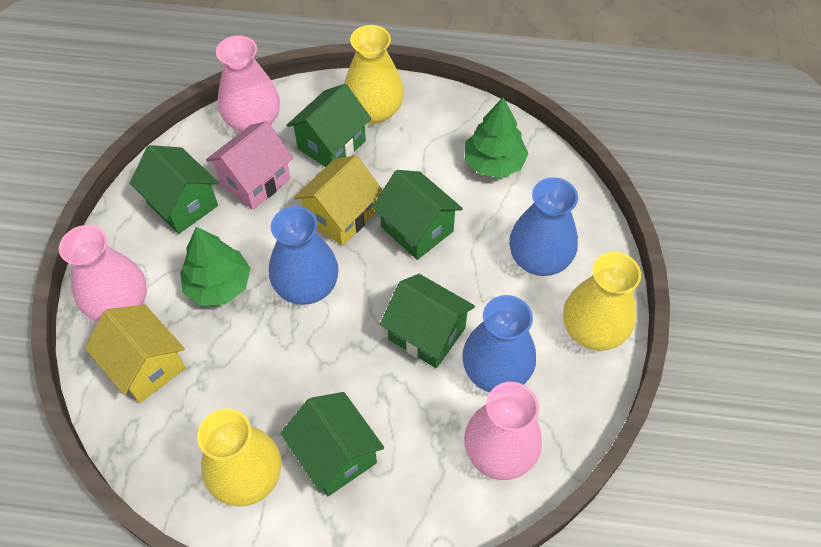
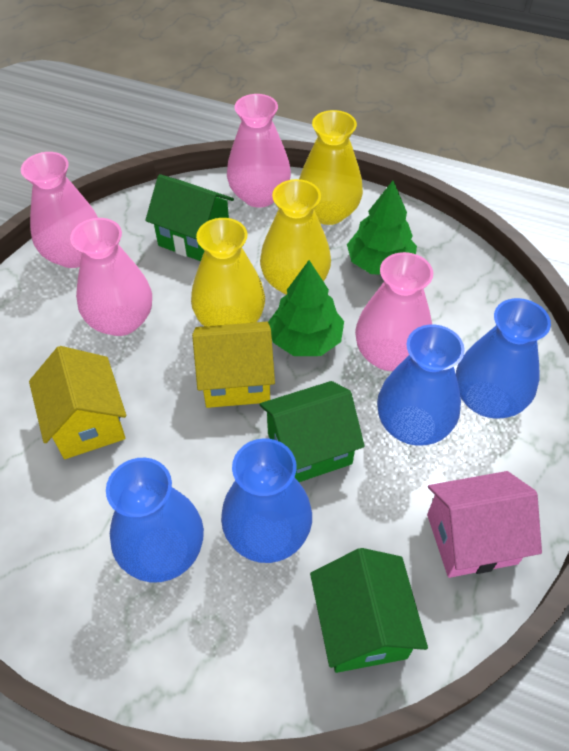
blue vase: 3 -> 4
green house: 5 -> 3
pink vase: 3 -> 4

